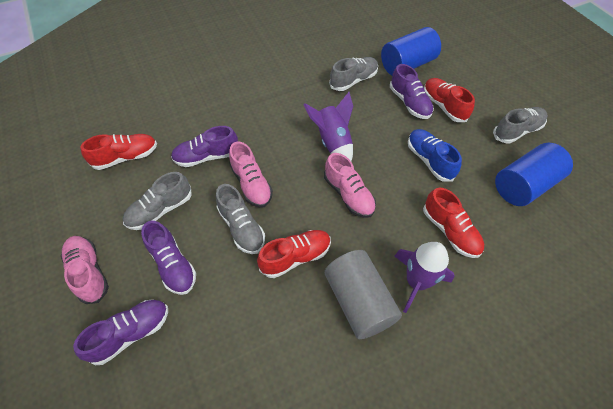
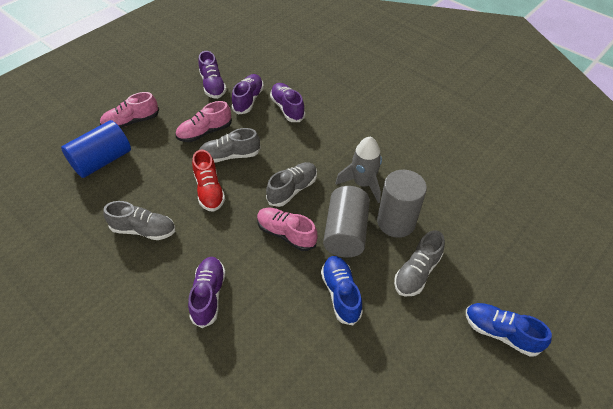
blue cylinder: 2 -> 1
blue shoe: 1 -> 2
grey cylinder: 1 -> 2
grey rocket: 0 -> 1
purple rocket: 2 -> 0
red shoe: 4 -> 1

